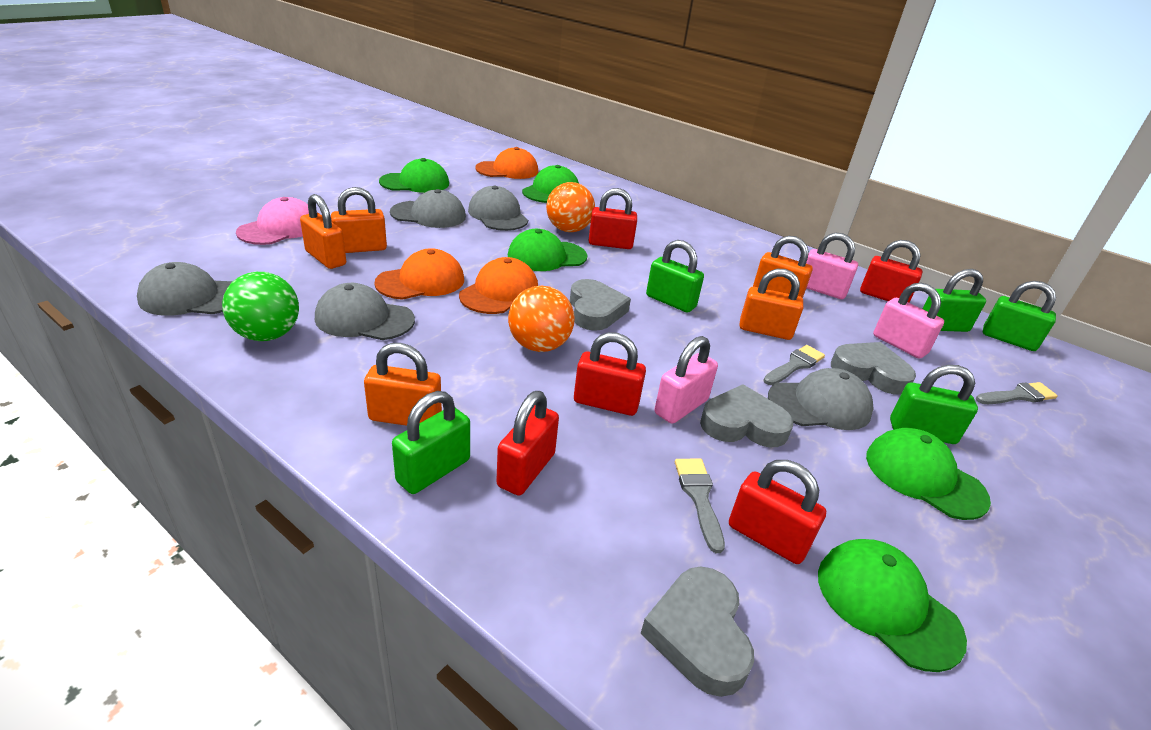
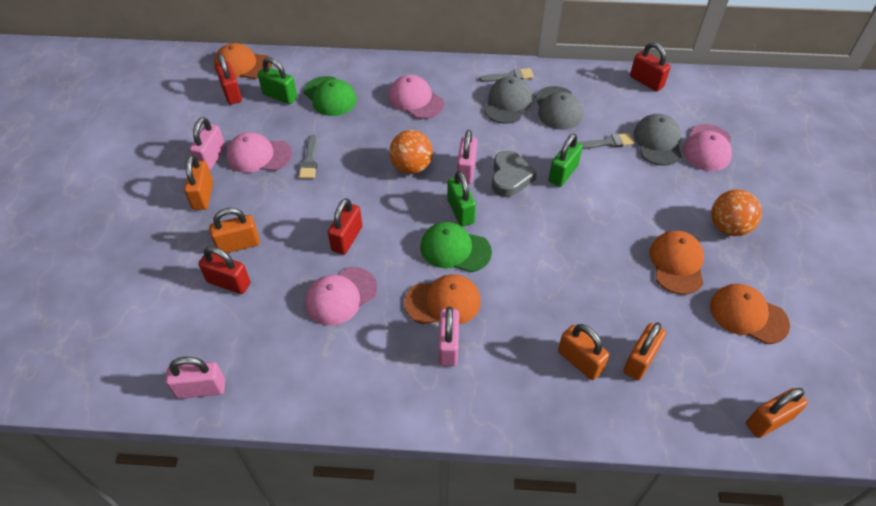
green ball: 1 -> 0
green cap: 5 -> 2
green padlock: 5 -> 3
grey cap: 5 -> 3
grey heart: 4 -> 1
orange cap: 3 -> 4
pink cap: 1 -> 4
pink padlock: 3 -> 4
red padlock: 5 -> 4

